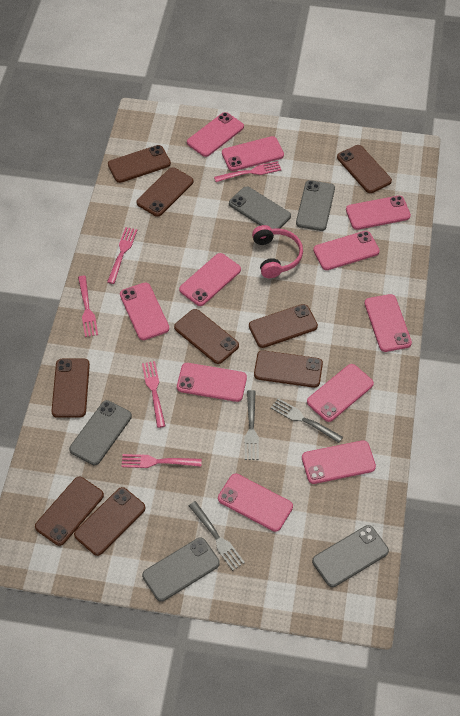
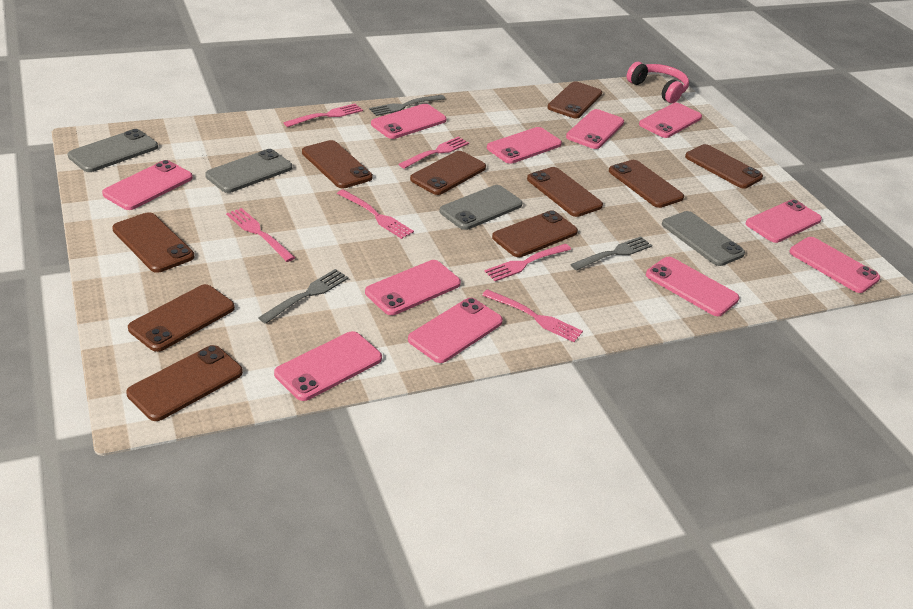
brown phone: 9 -> 10
grey phone: 5 -> 4
pink fork: 5 -> 6

